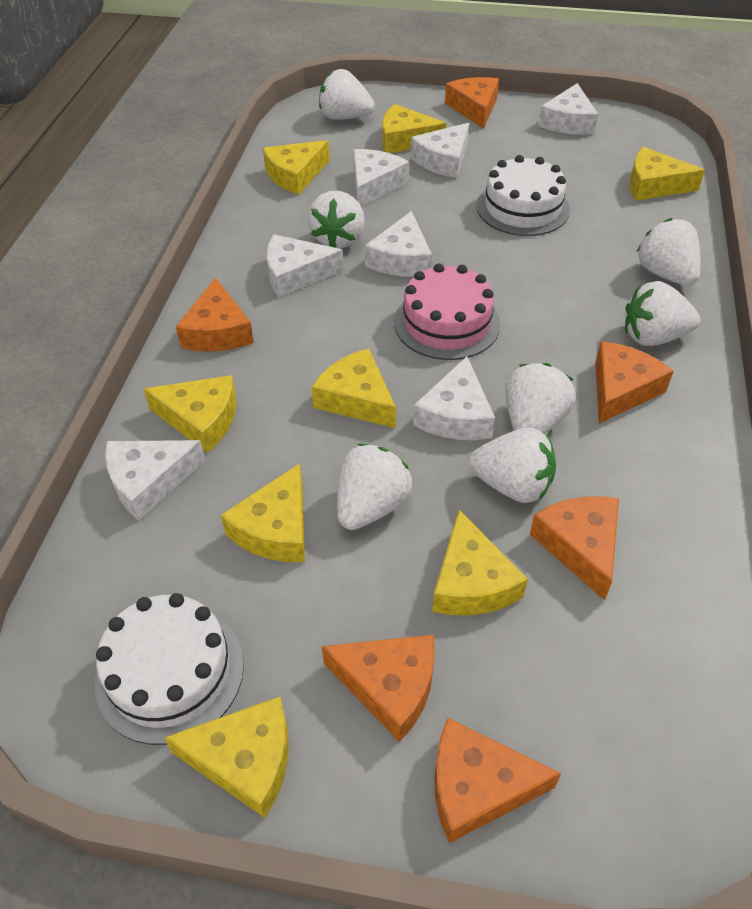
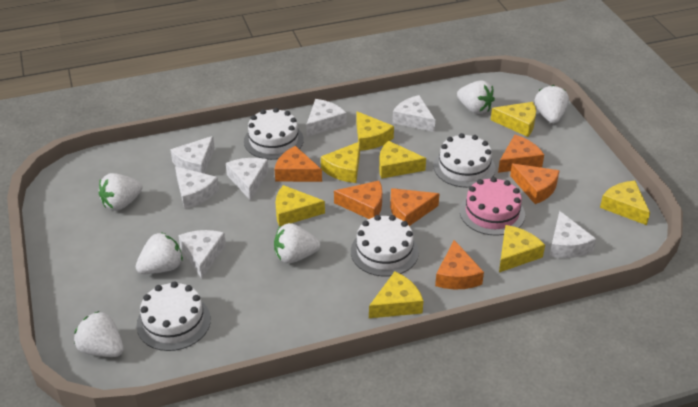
white cake: 2 -> 4
white strawberry: 7 -> 6

